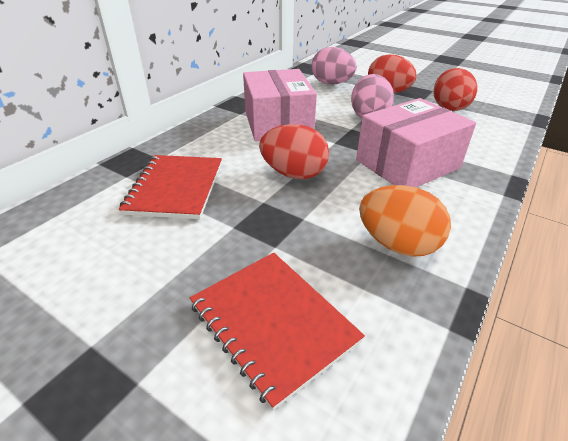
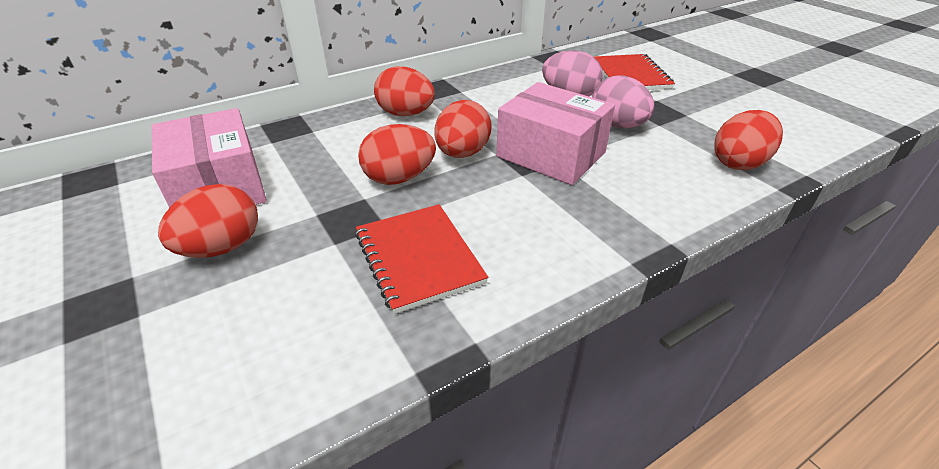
orange egg: 1 -> 0
red egg: 3 -> 5

